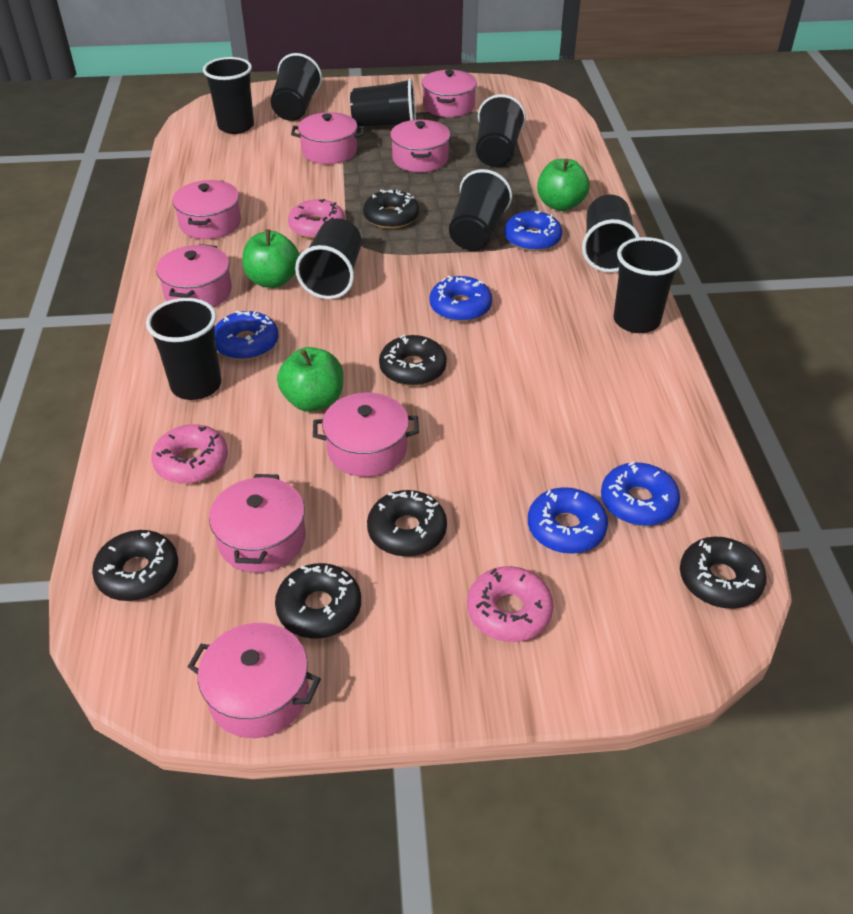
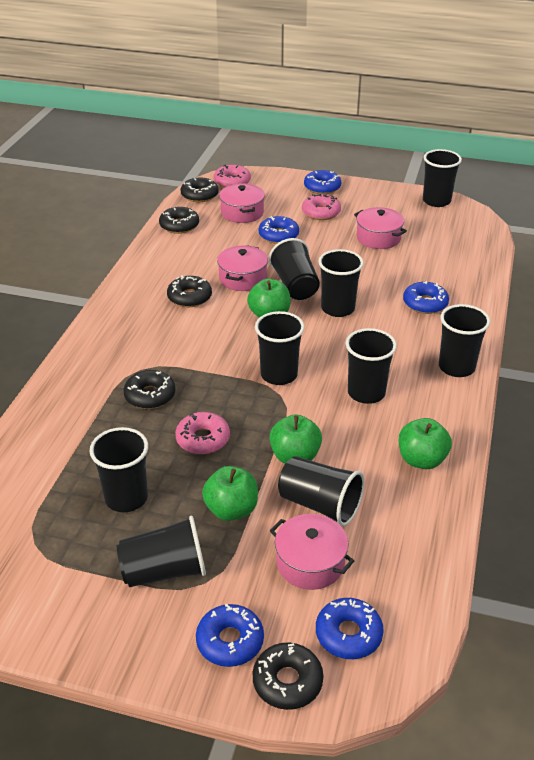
black donut: 6 -> 5
green apple: 3 -> 4
pink pot: 8 -> 4

